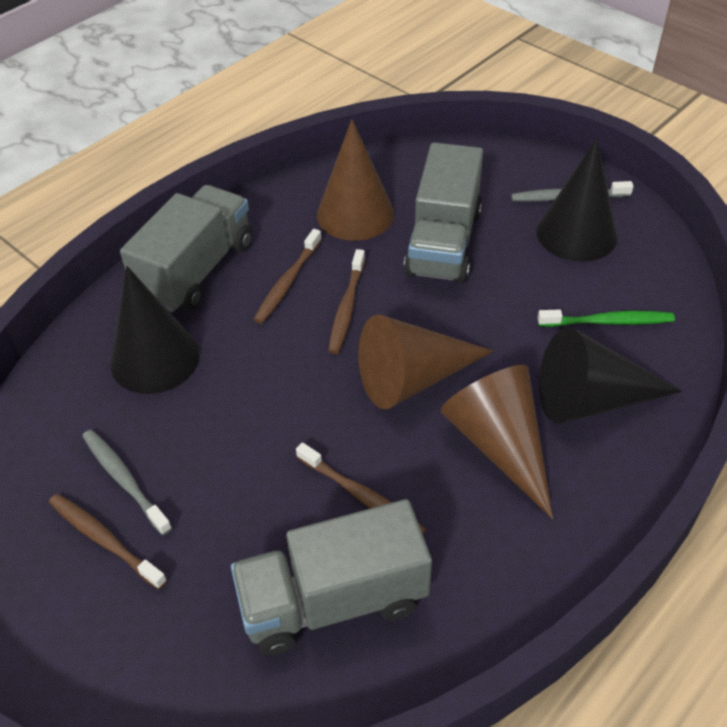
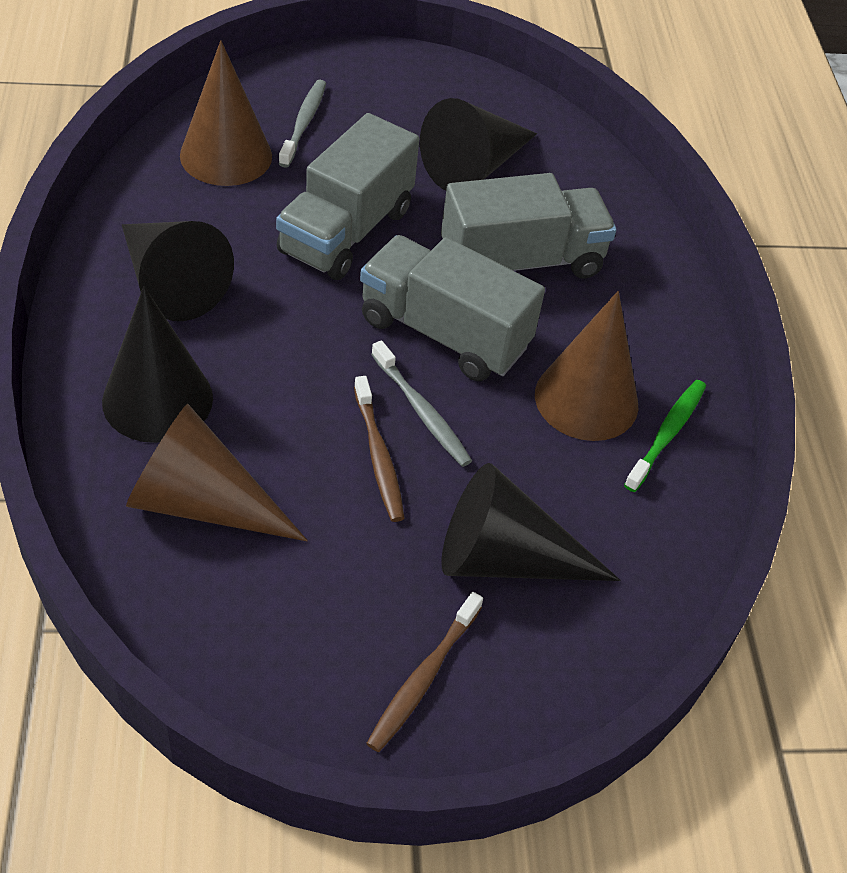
black cone: 3 -> 4
brown toothbrush: 4 -> 2

